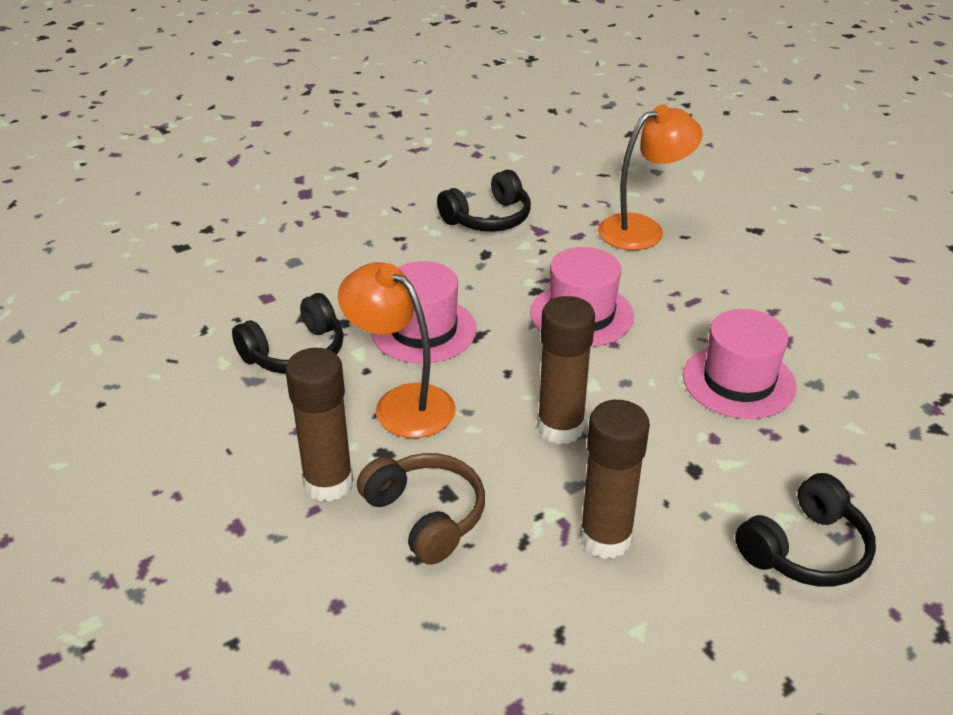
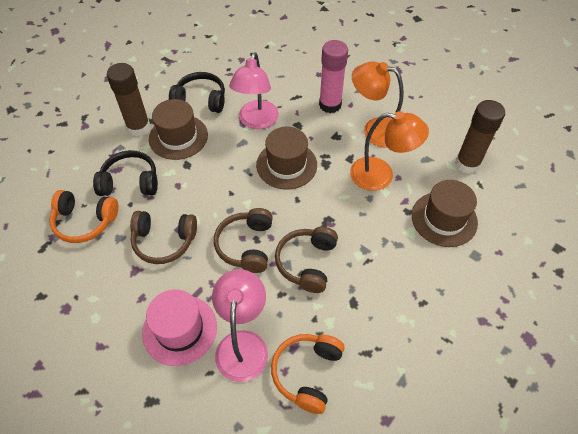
black headphones: 3 -> 2
brown glue stick: 3 -> 2
brown hat: 0 -> 3
brown headphones: 1 -> 3
orange headphones: 0 -> 2
pink glue stick: 0 -> 1
pink hat: 3 -> 1
pink lamp: 0 -> 2

